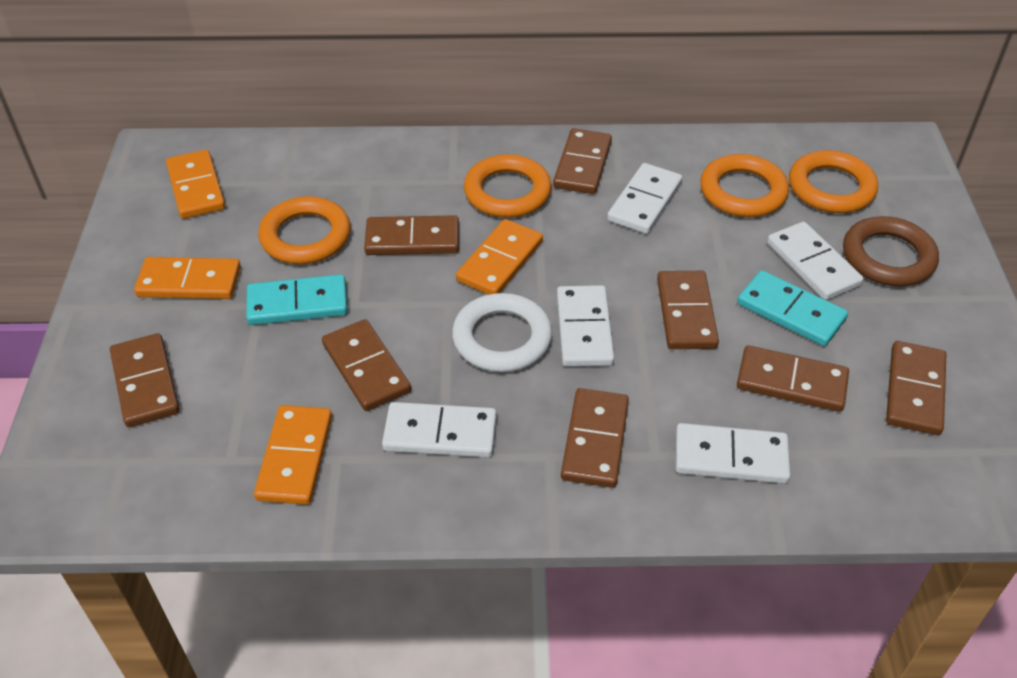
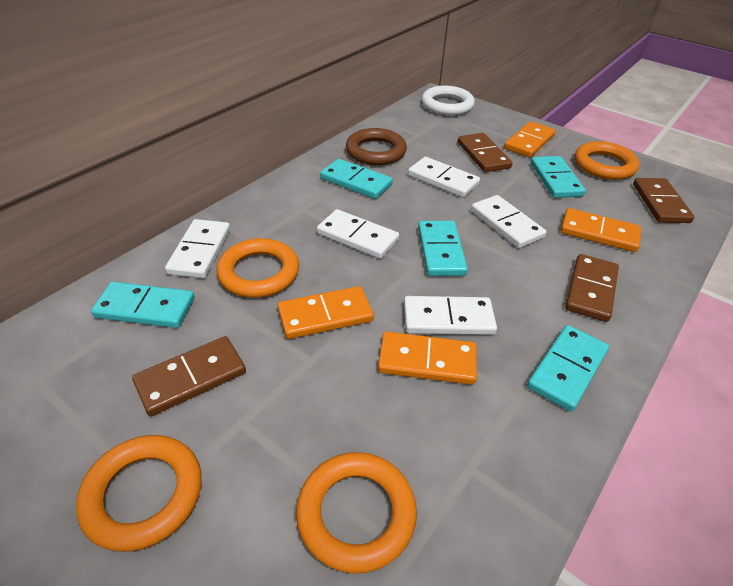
brown domino: 8 -> 4
turquoise domino: 2 -> 5

